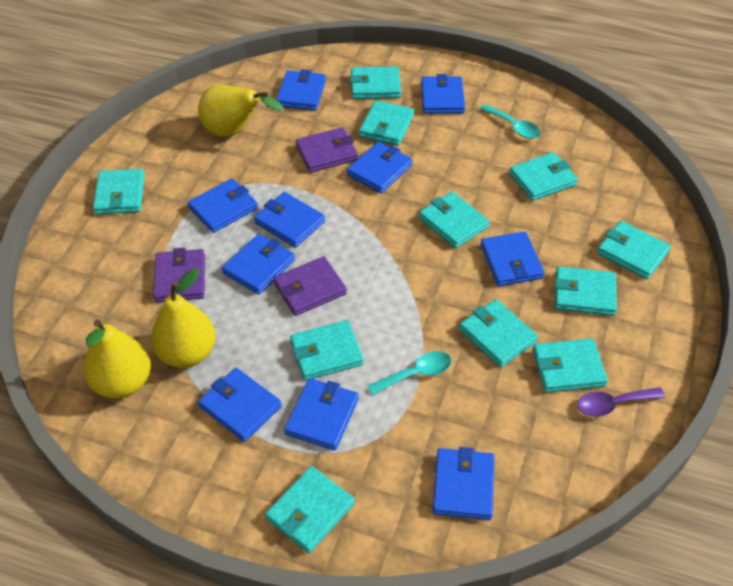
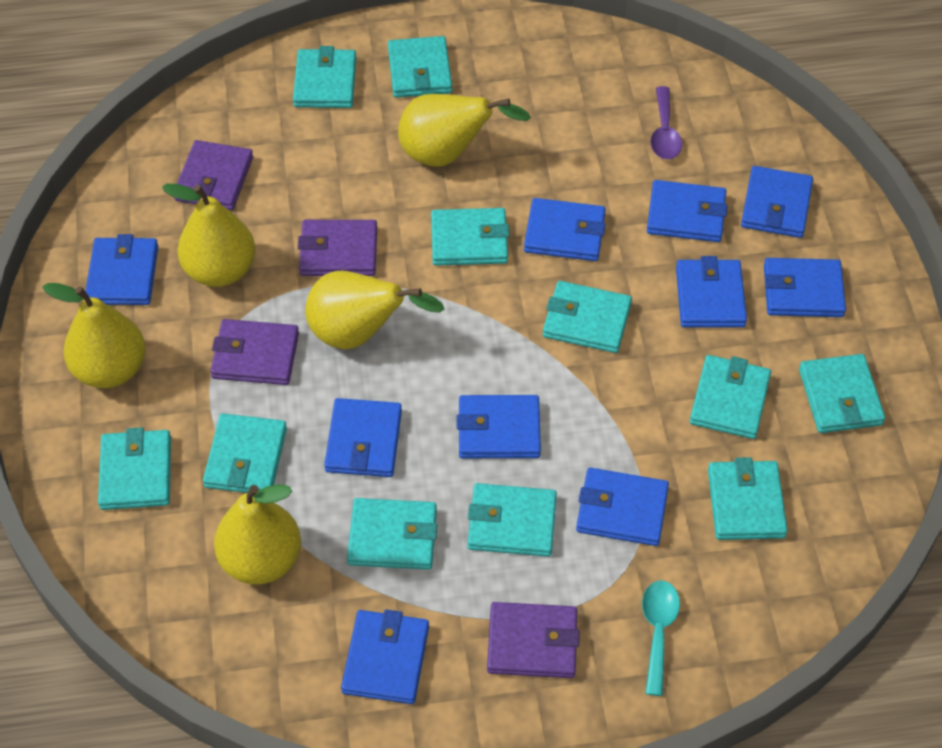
purple wallet: 3 -> 4
turquoise spoon: 2 -> 1
yellow pear: 3 -> 5

